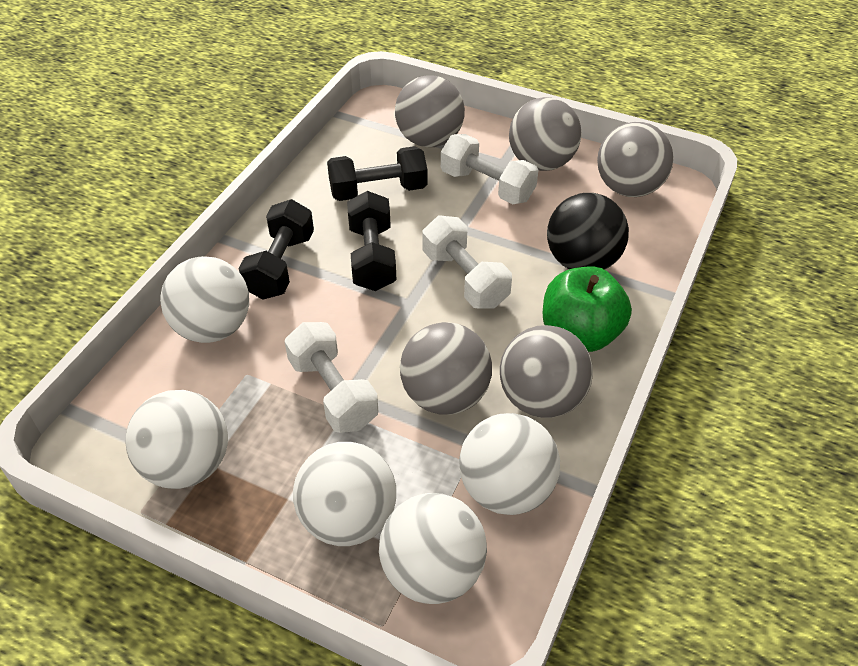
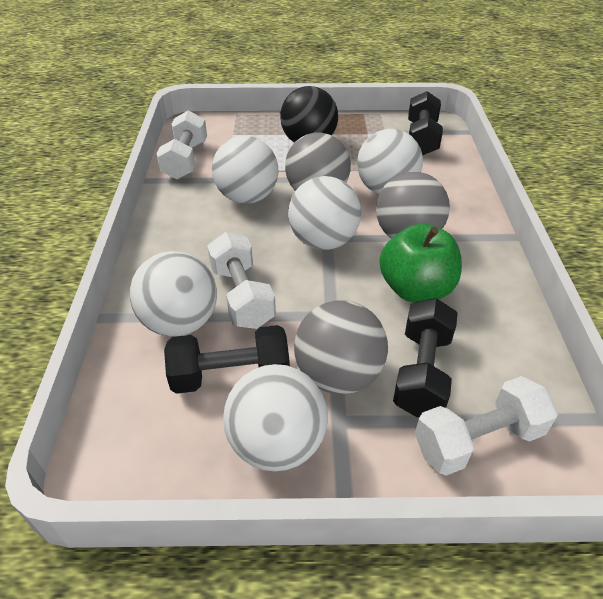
grey ball: 5 -> 3

